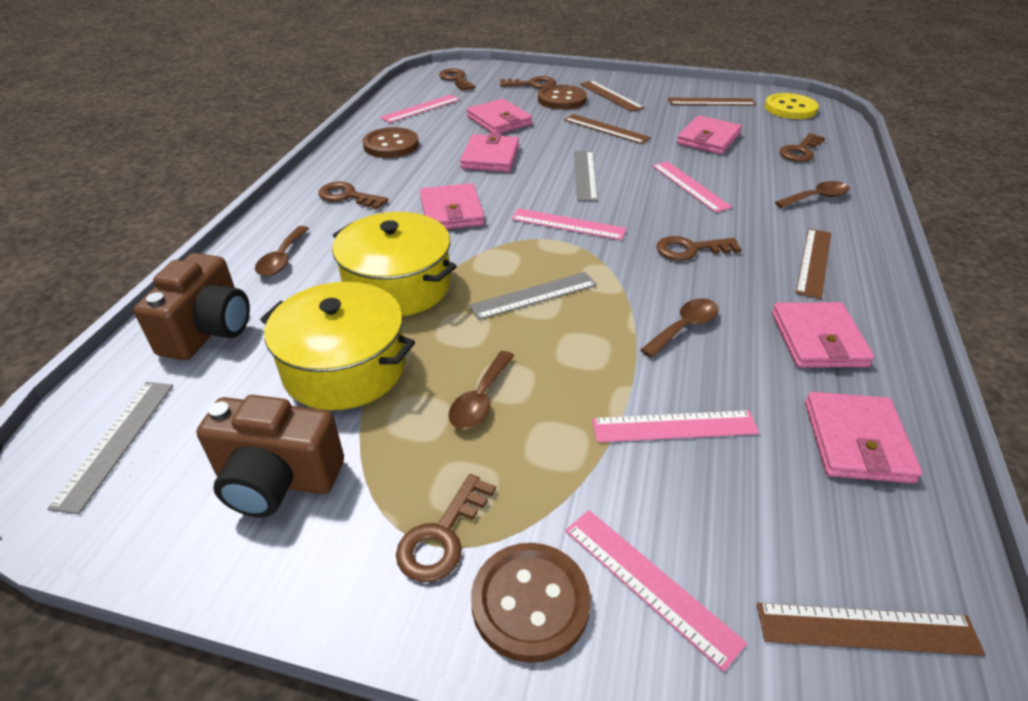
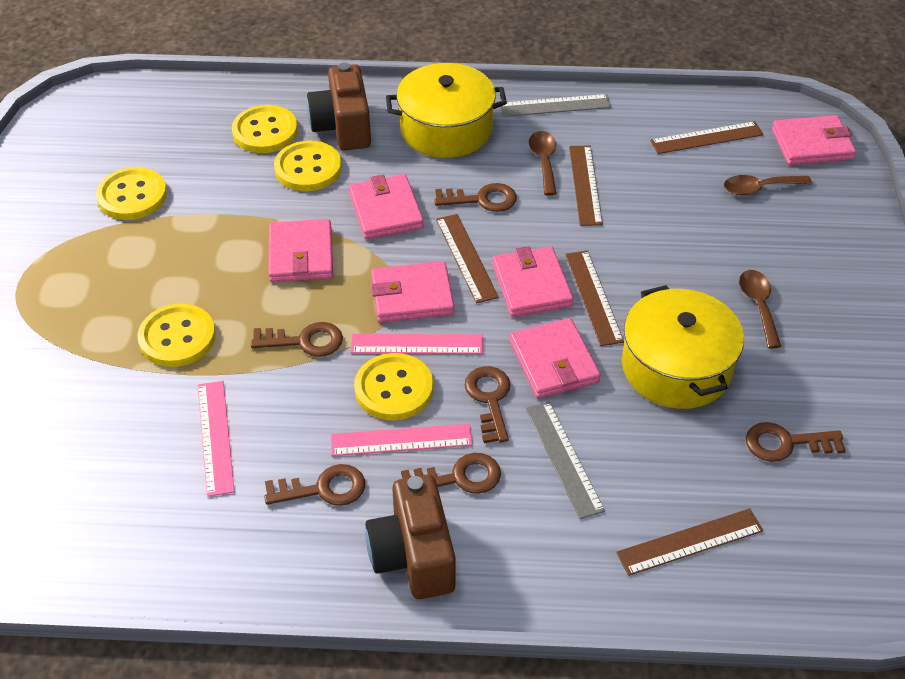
brown button: 3 -> 0
brown spoon: 4 -> 3
grey ruler: 3 -> 2
pink ruler: 5 -> 3
yellow button: 1 -> 5

